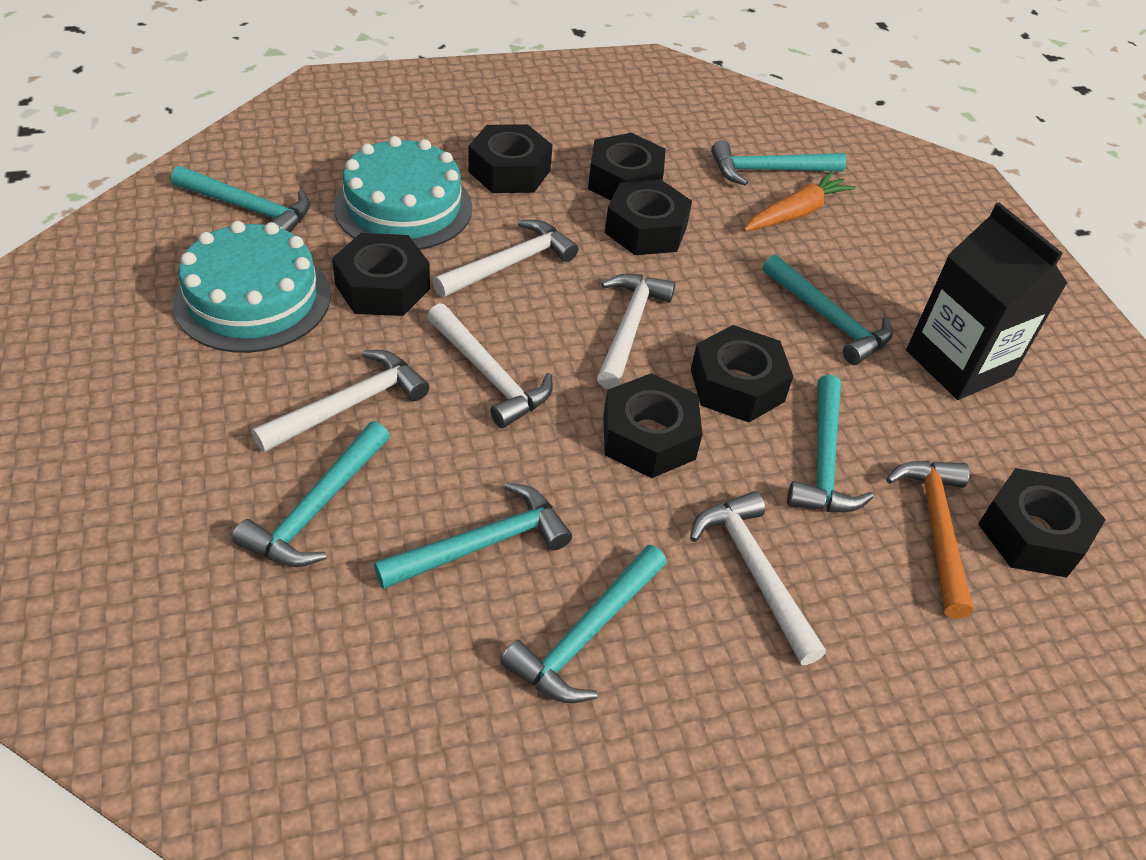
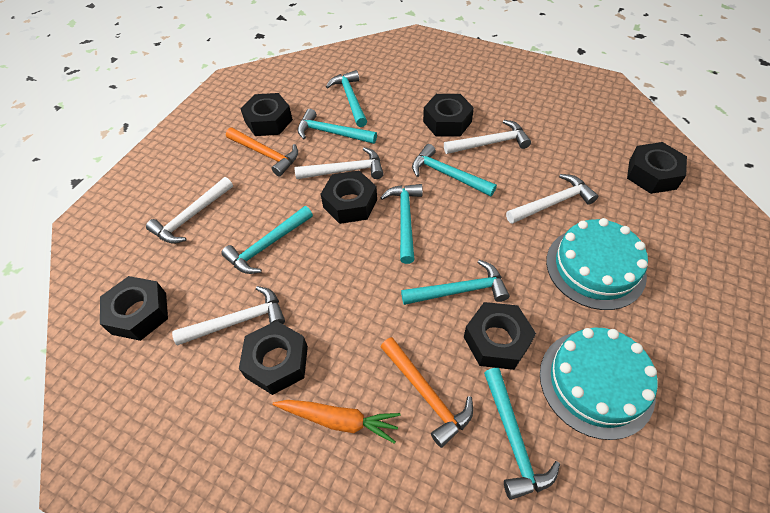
black carton: 1 -> 0
orange hammer: 1 -> 2

